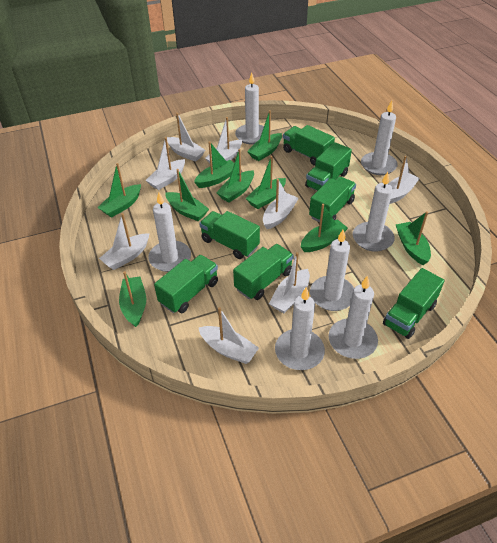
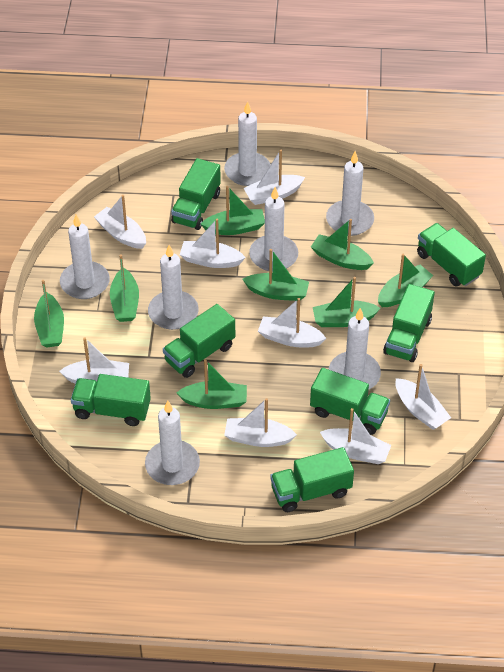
green boat: 9 -> 8

